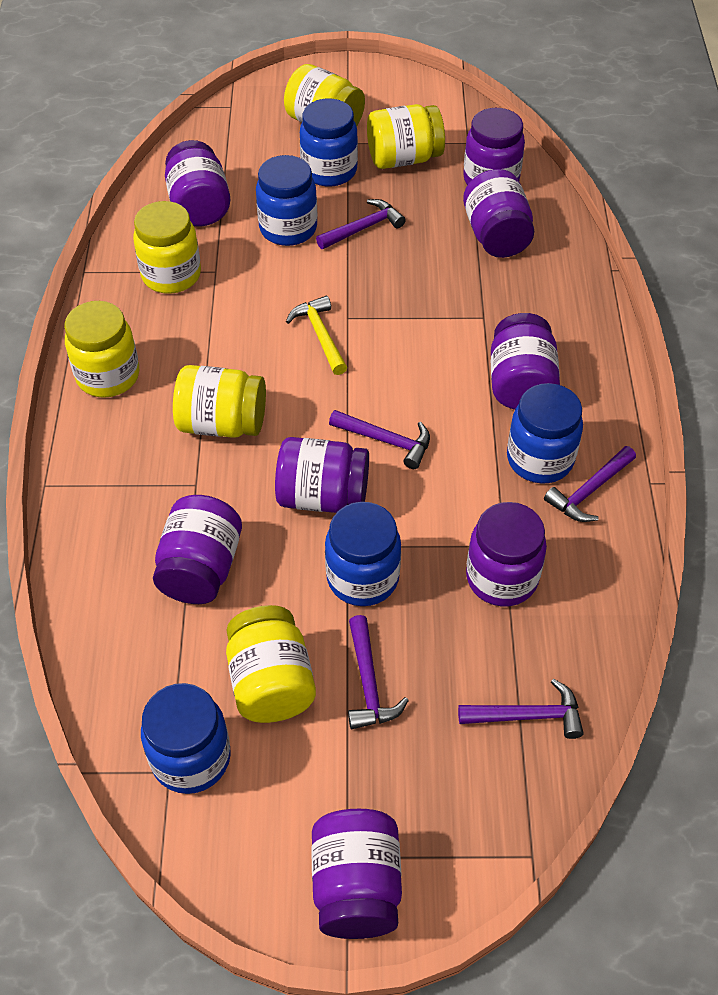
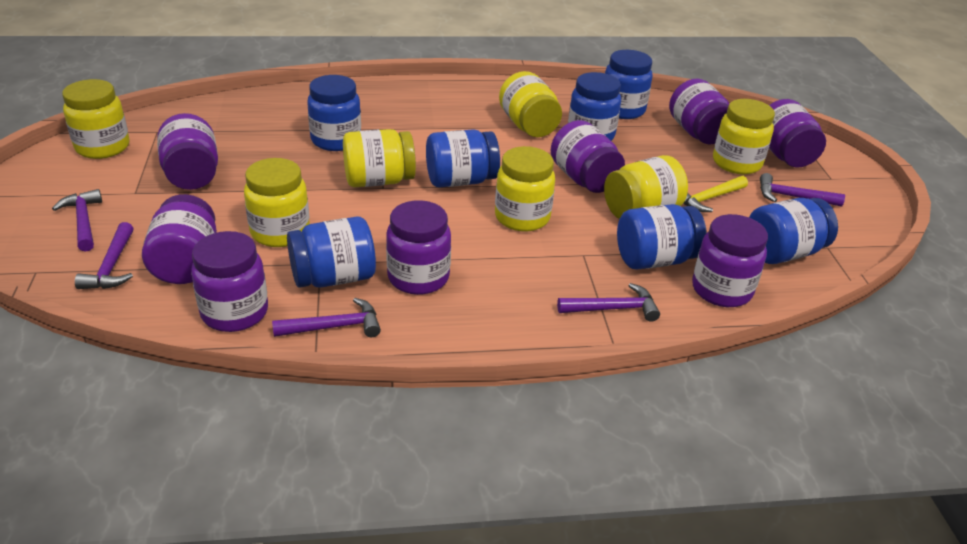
blue jar: 5 -> 7
yellow jar: 6 -> 7

